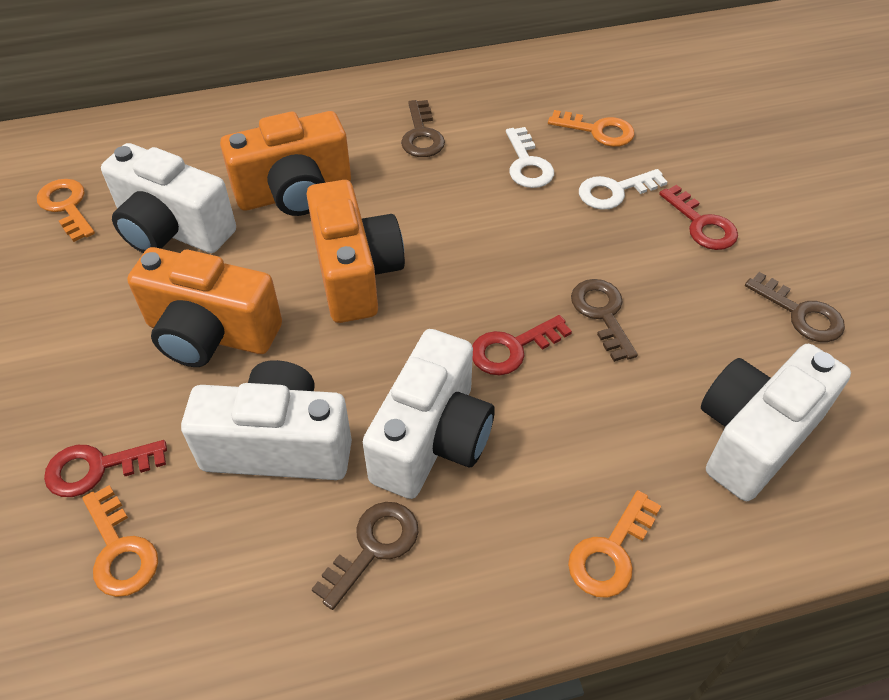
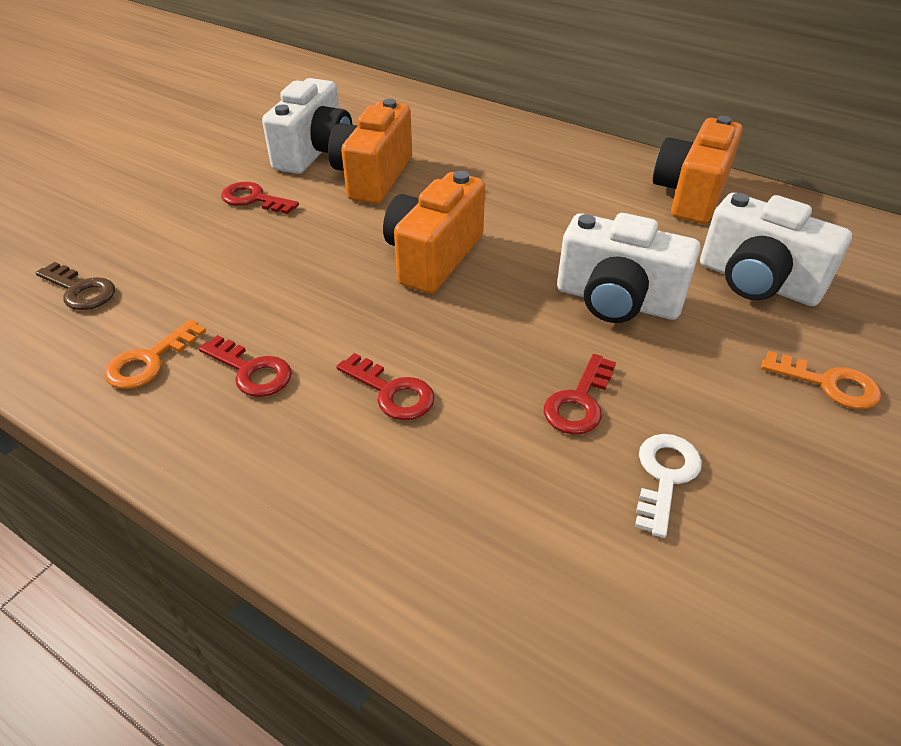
brown key: 4 -> 1
orange key: 4 -> 2
red key: 3 -> 4
white camera: 4 -> 3
white key: 2 -> 1

